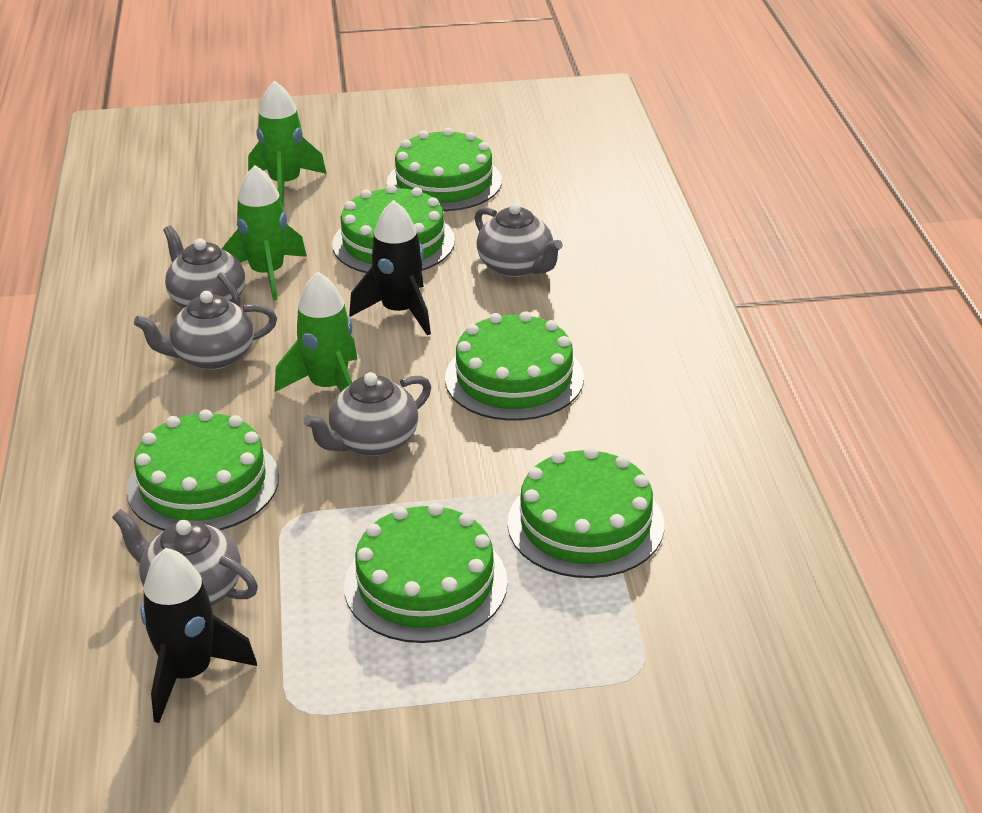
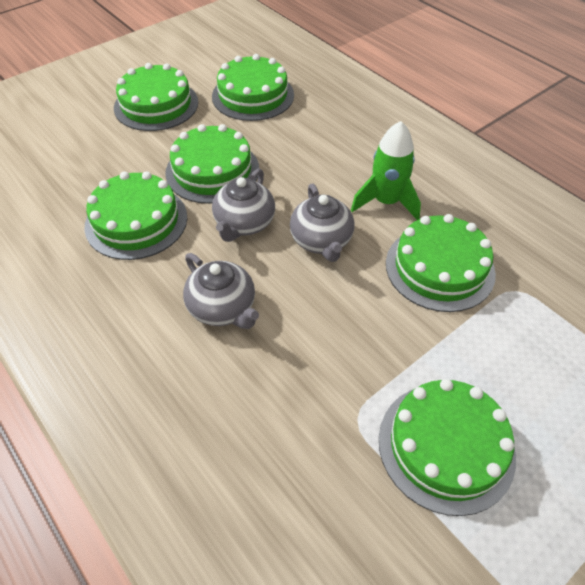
black rocket: 2 -> 0
green rocket: 3 -> 1
grey teapot: 5 -> 3

